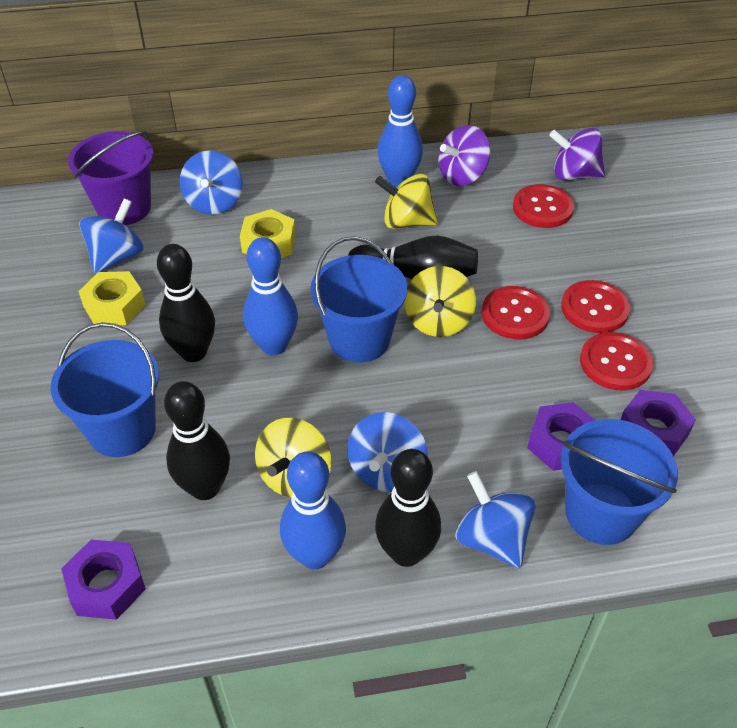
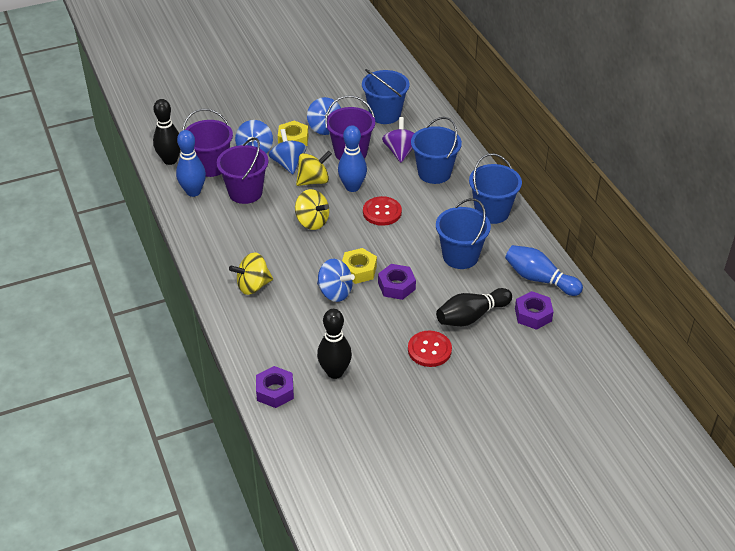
black bowling pin: 4 -> 3
blue bucket: 3 -> 4
purple bucket: 1 -> 3
purple spinning top: 2 -> 1
red button: 4 -> 2

